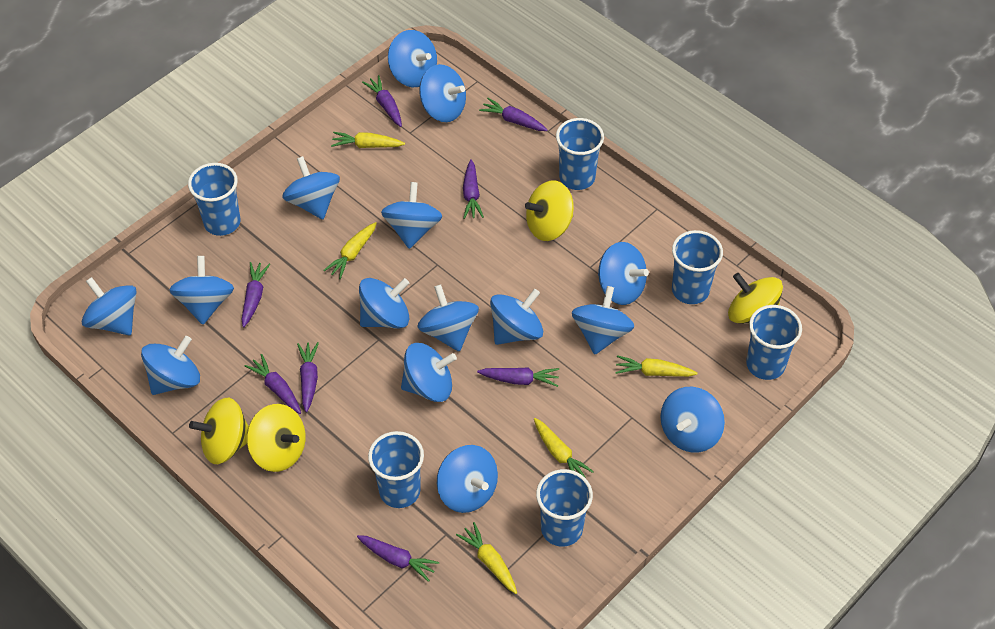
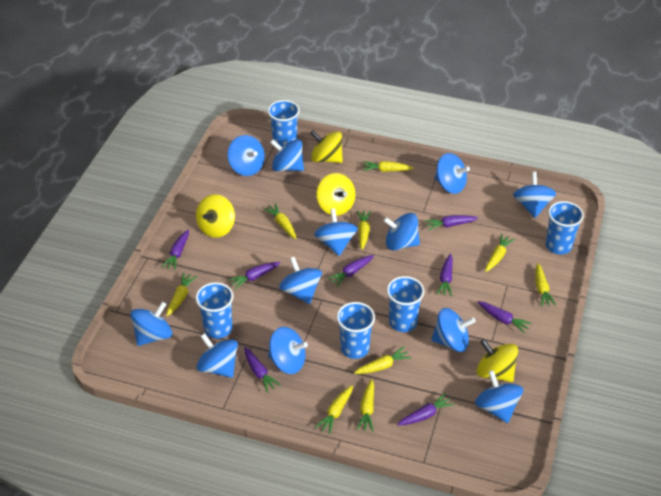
blue cup: 6 -> 5
blue spinning top: 15 -> 12
yellow carrot: 5 -> 9

